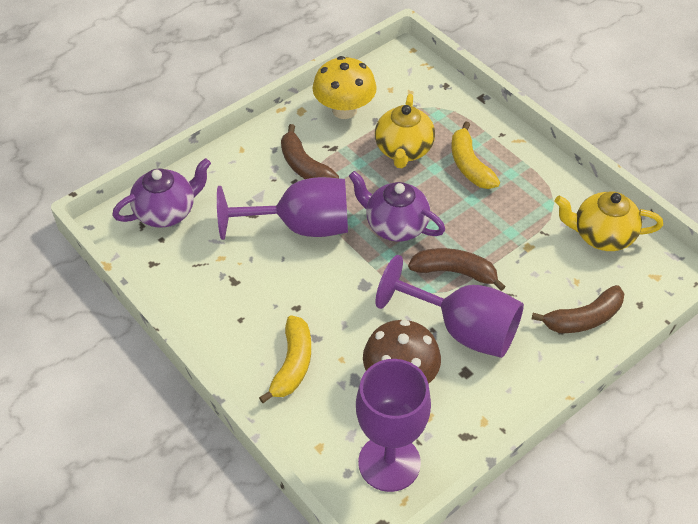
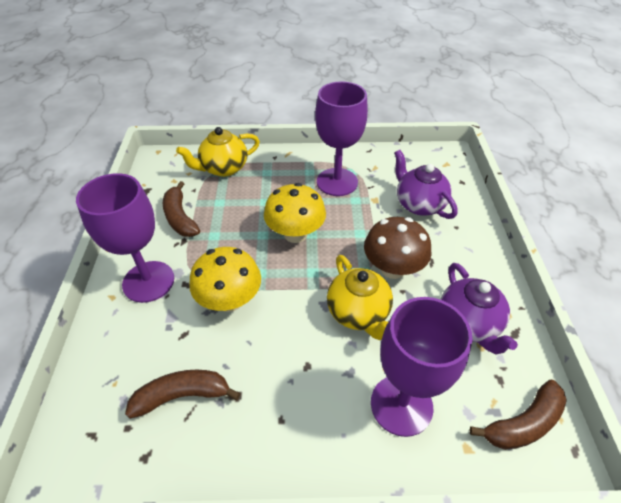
yellow banana: 2 -> 0
yellow mushroom: 1 -> 2

